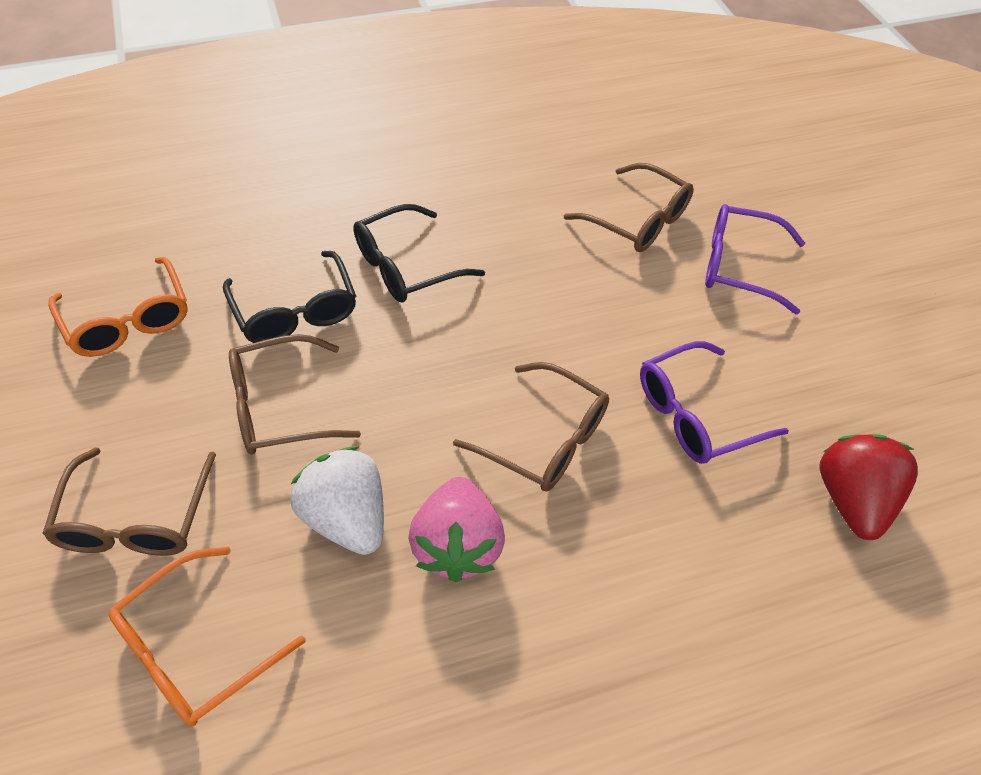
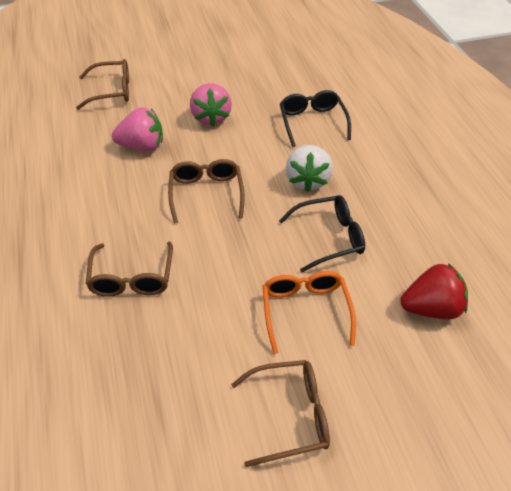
orange glasses: 2 -> 1
pink strawberry: 1 -> 2
purple glasses: 2 -> 0

